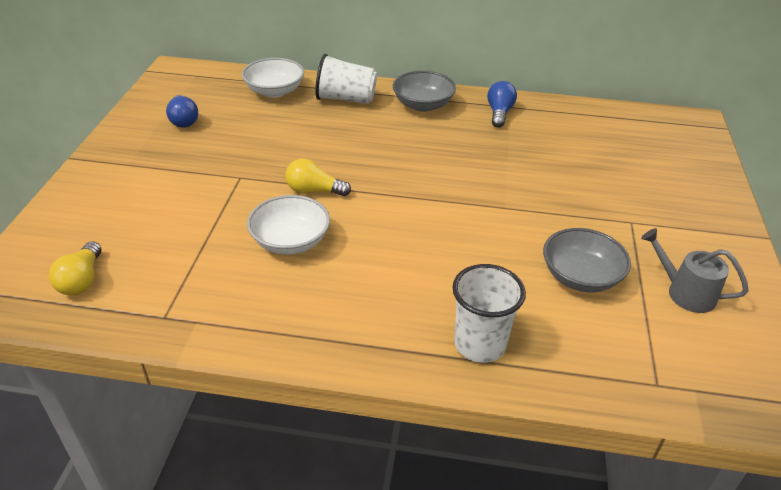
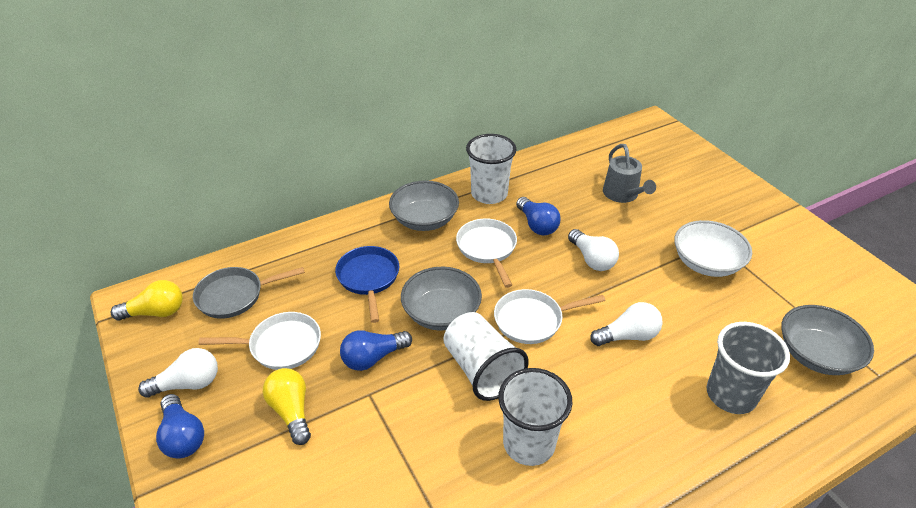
blue light bulb: 2 -> 3
blue pan: 0 -> 1
grey bowl: 2 -> 3
grey cup: 0 -> 1
grey pan: 0 -> 1
white bowl: 2 -> 1
white cup: 2 -> 3
white light bulb: 0 -> 3
white pan: 0 -> 3

